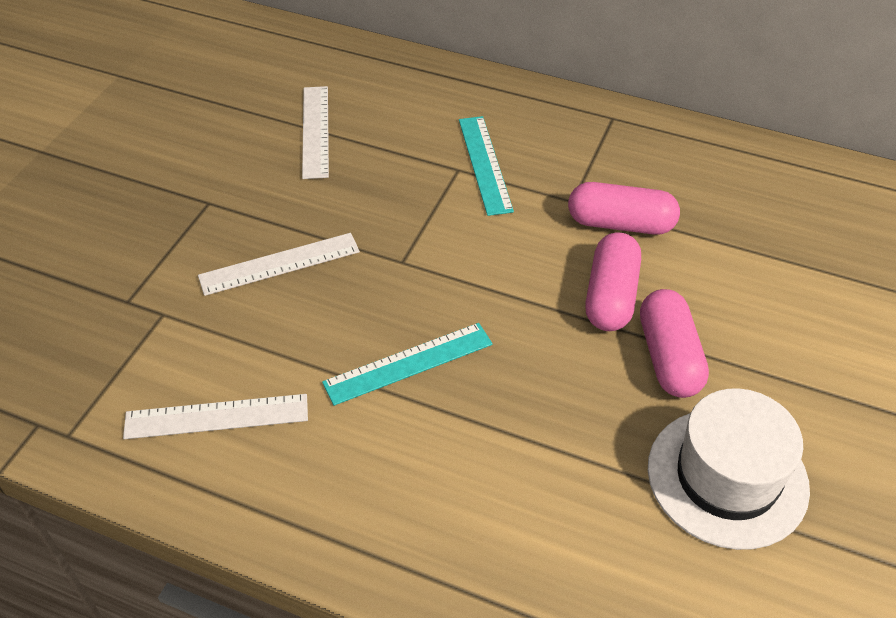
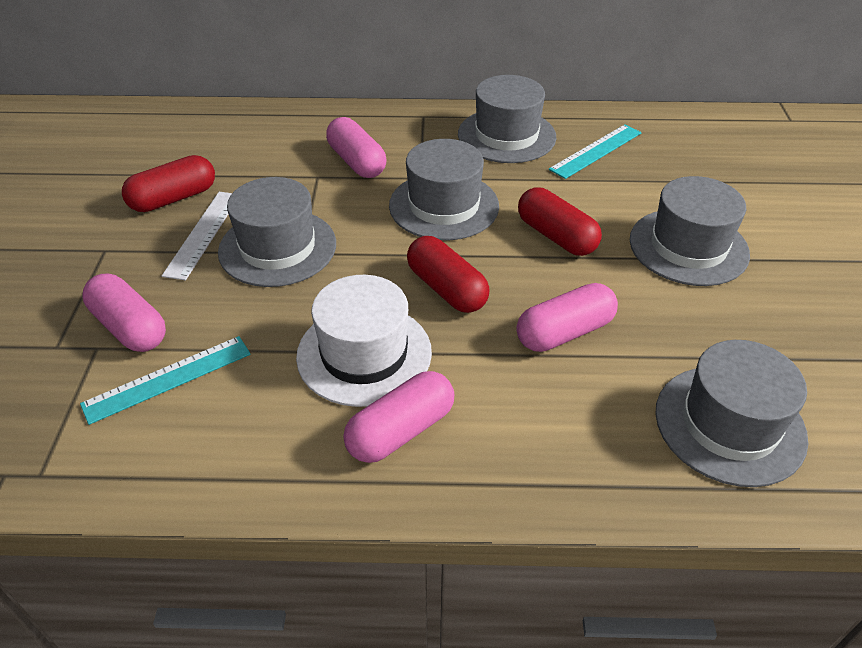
grey hat: 0 -> 5
pink capsule: 3 -> 4
red capsule: 0 -> 3
white ruler: 3 -> 1

